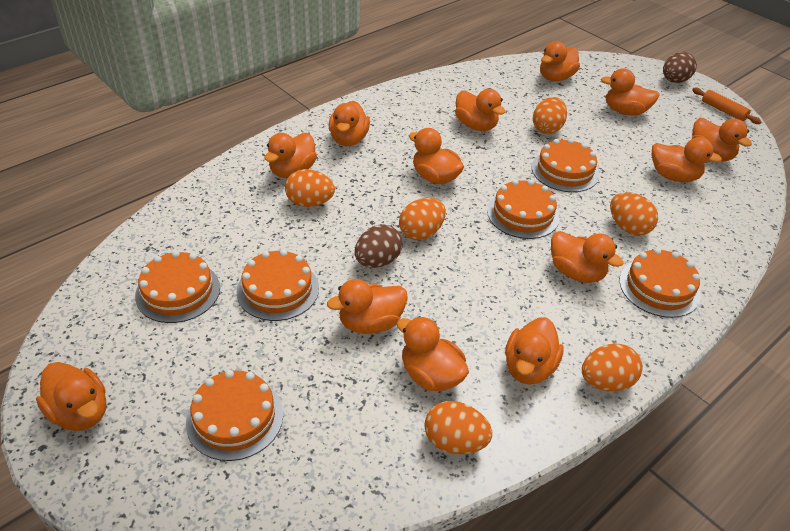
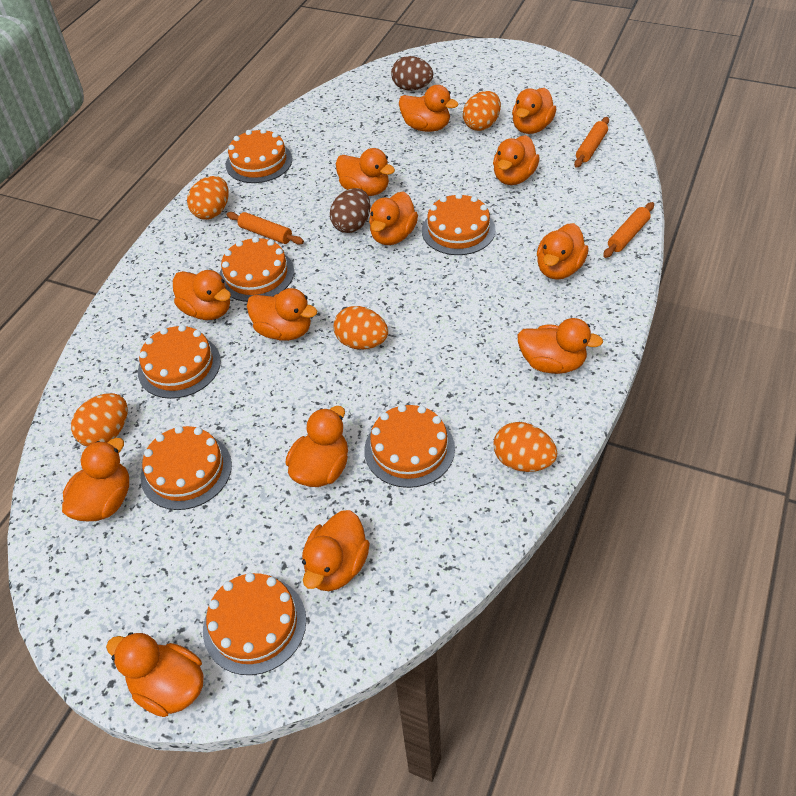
orange cake: 6 -> 7
orange egg: 6 -> 5
orange rolling pin: 1 -> 3

